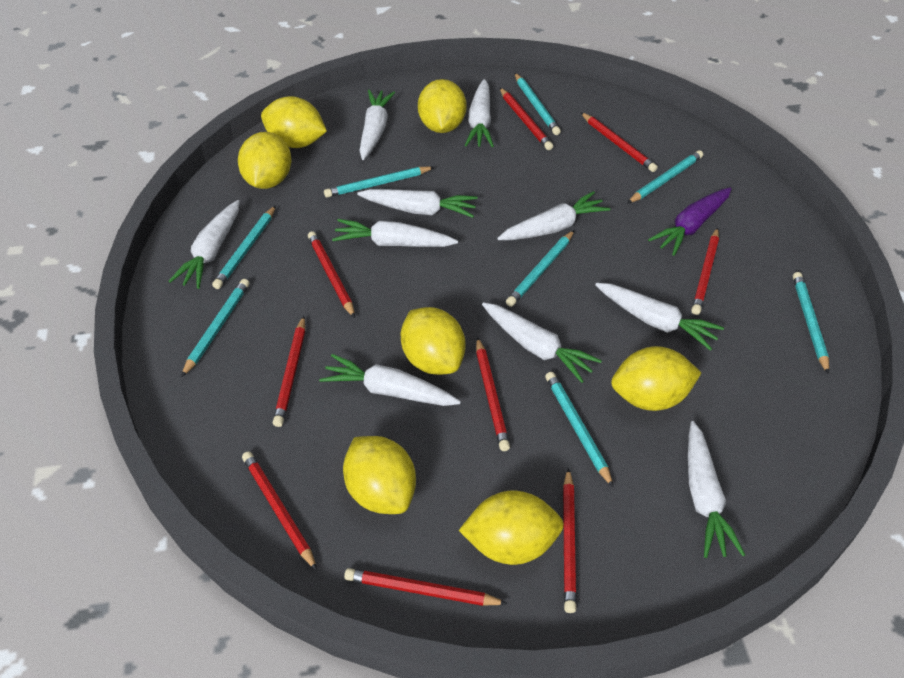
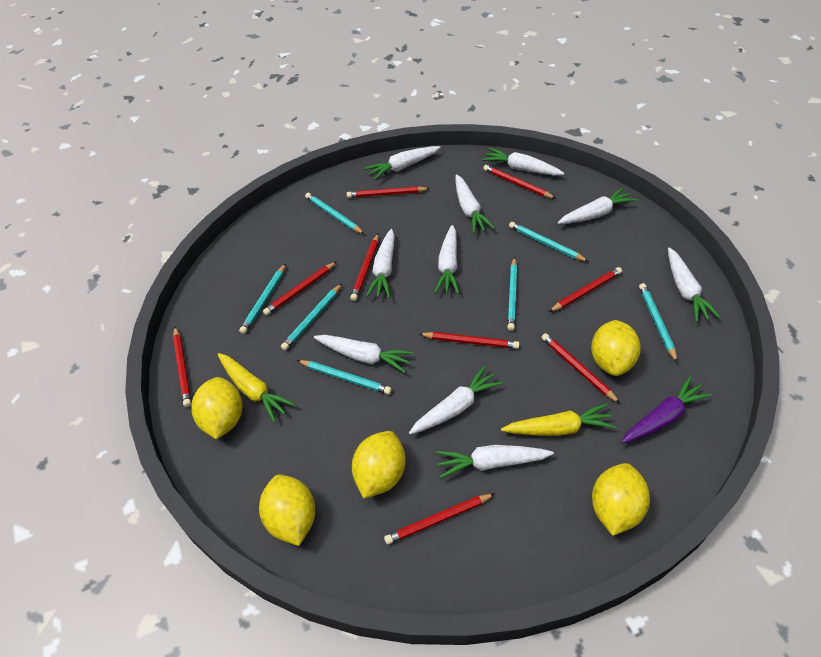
turquoise pencil: 8 -> 7
yellow carrot: 0 -> 2
yellow lemon: 7 -> 5

